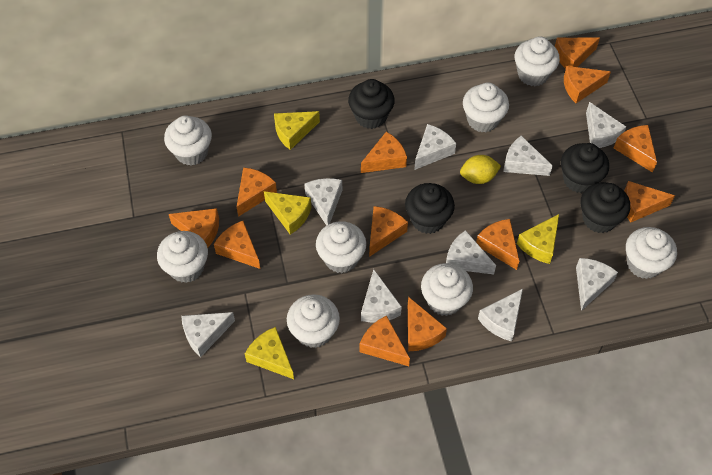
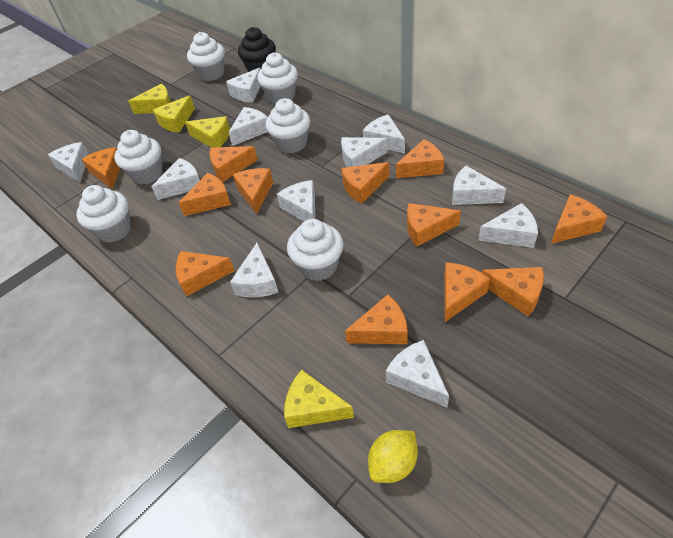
black cupcake: 4 -> 1
white cheese: 9 -> 11
white cupcake: 8 -> 6

